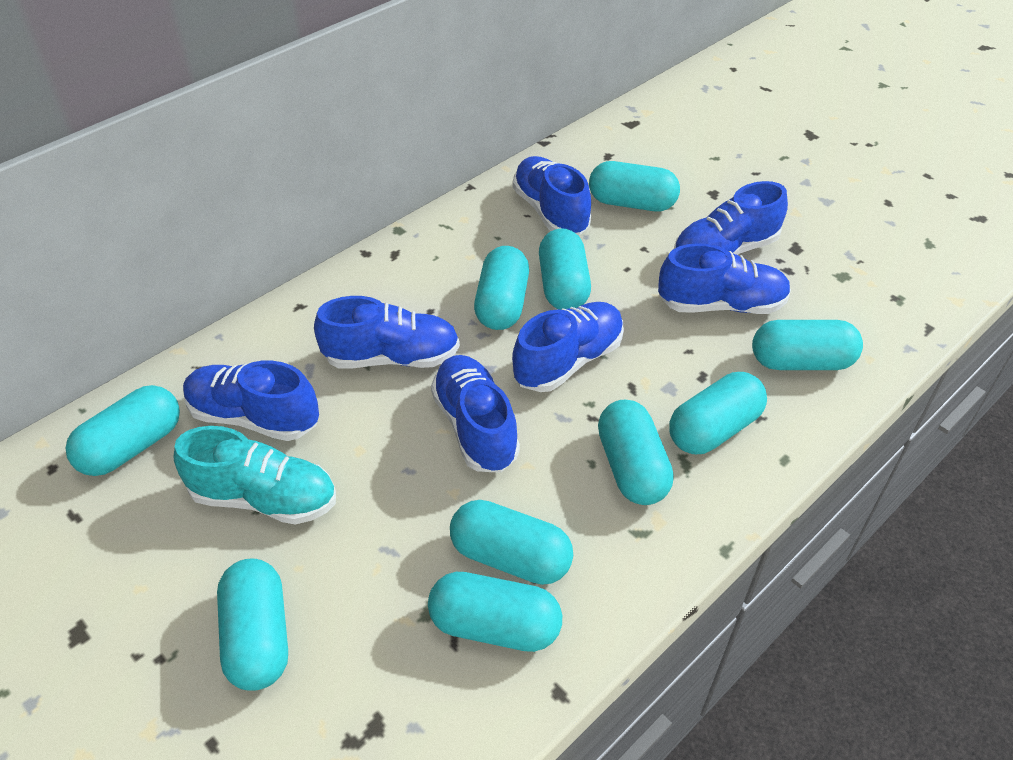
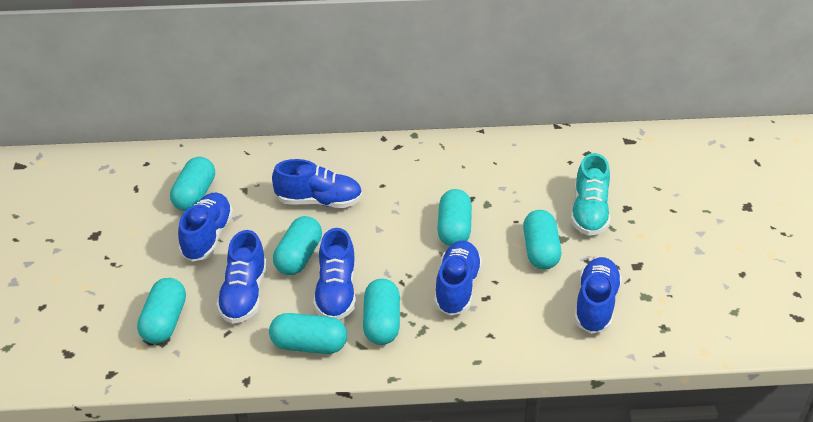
blue shoe: 7 -> 6
turquoise capsule: 10 -> 7

